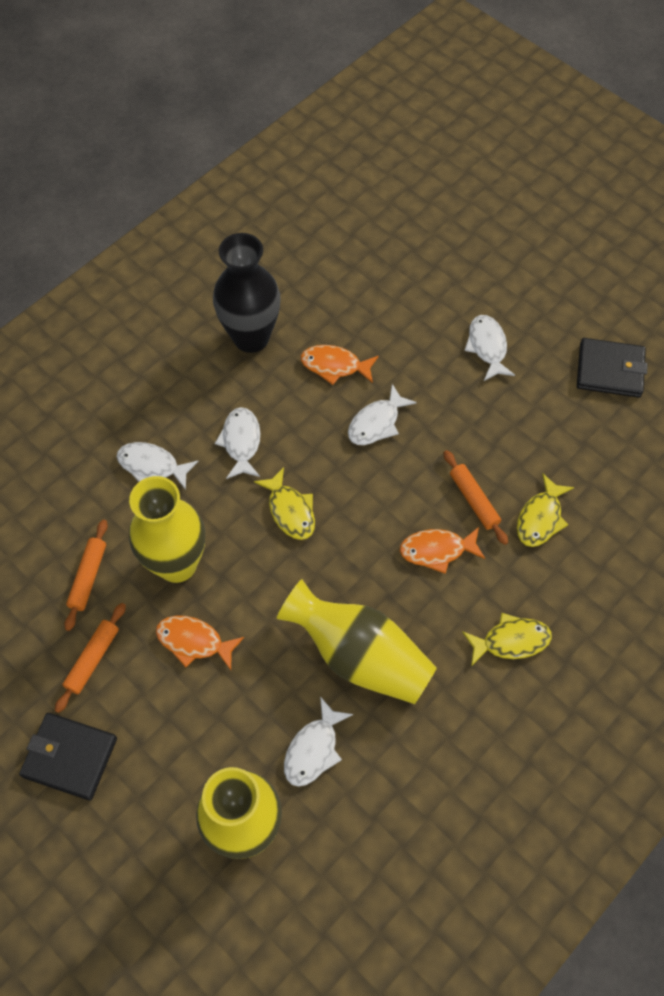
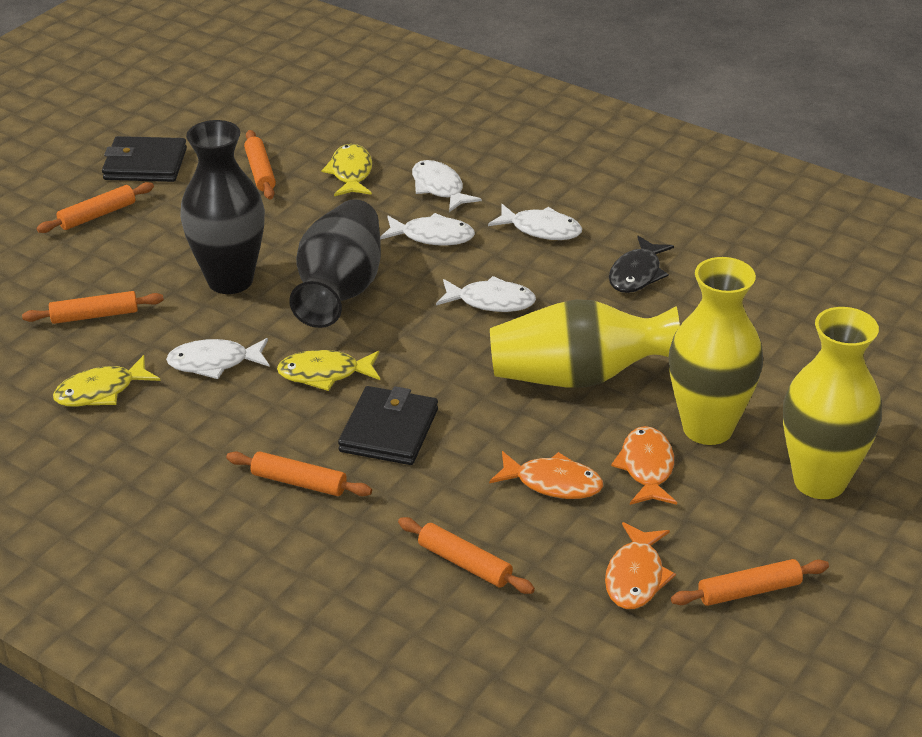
black fish: 0 -> 1
black vase: 1 -> 2
orange rolling pin: 3 -> 6

